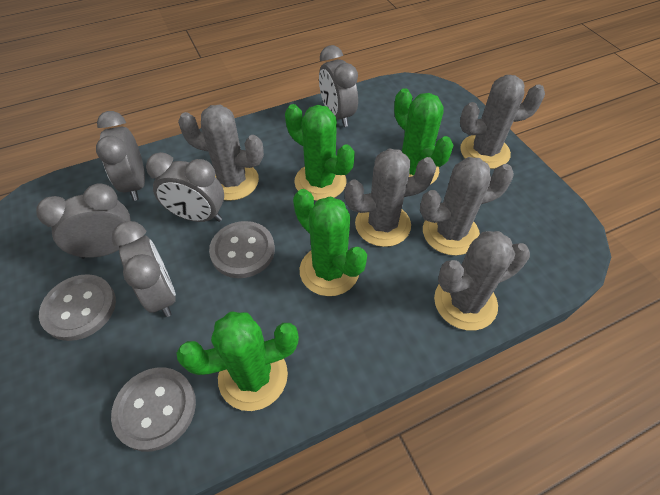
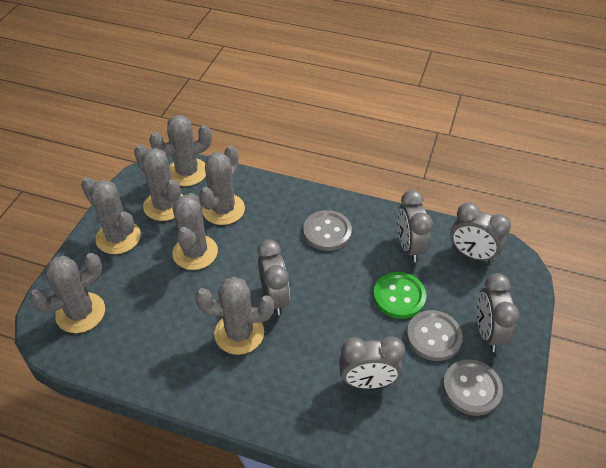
green button: 0 -> 1
green cactus: 4 -> 0
grey cactus: 5 -> 7

